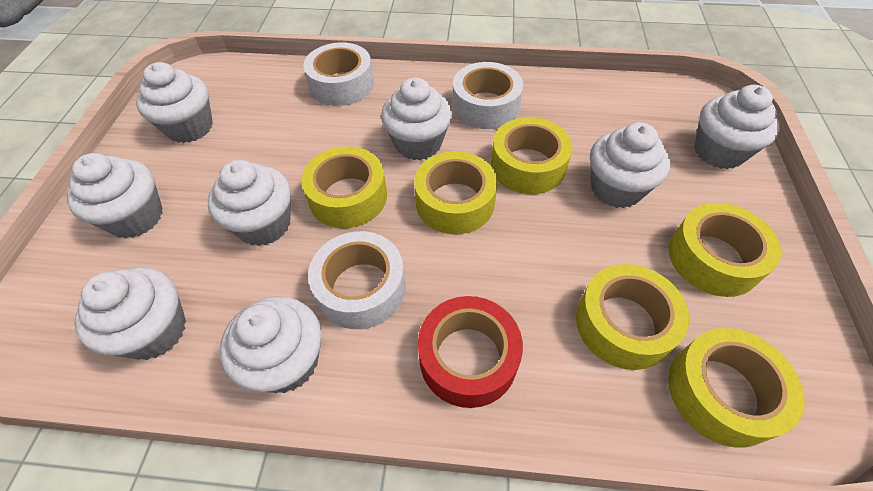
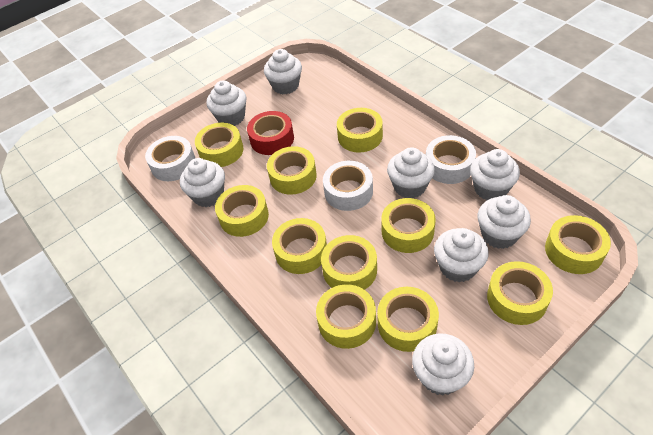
yellow tape: 6 -> 11

